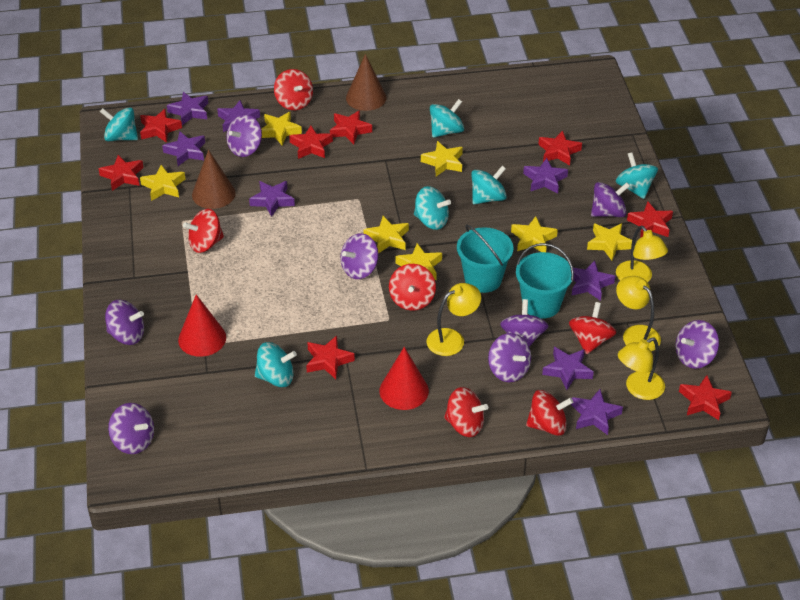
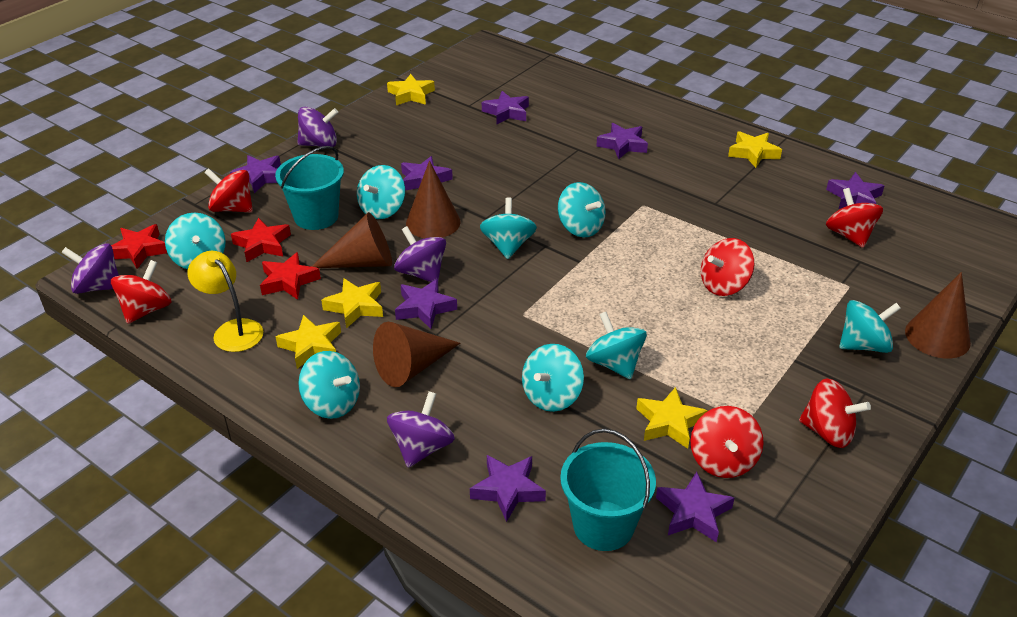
brown cone: 2 -> 4
purple spinning top: 8 -> 4
red cone: 2 -> 0
red star: 8 -> 3
turquoise spinning top: 6 -> 8
yellow lamp: 4 -> 1
yellow star: 7 -> 5

